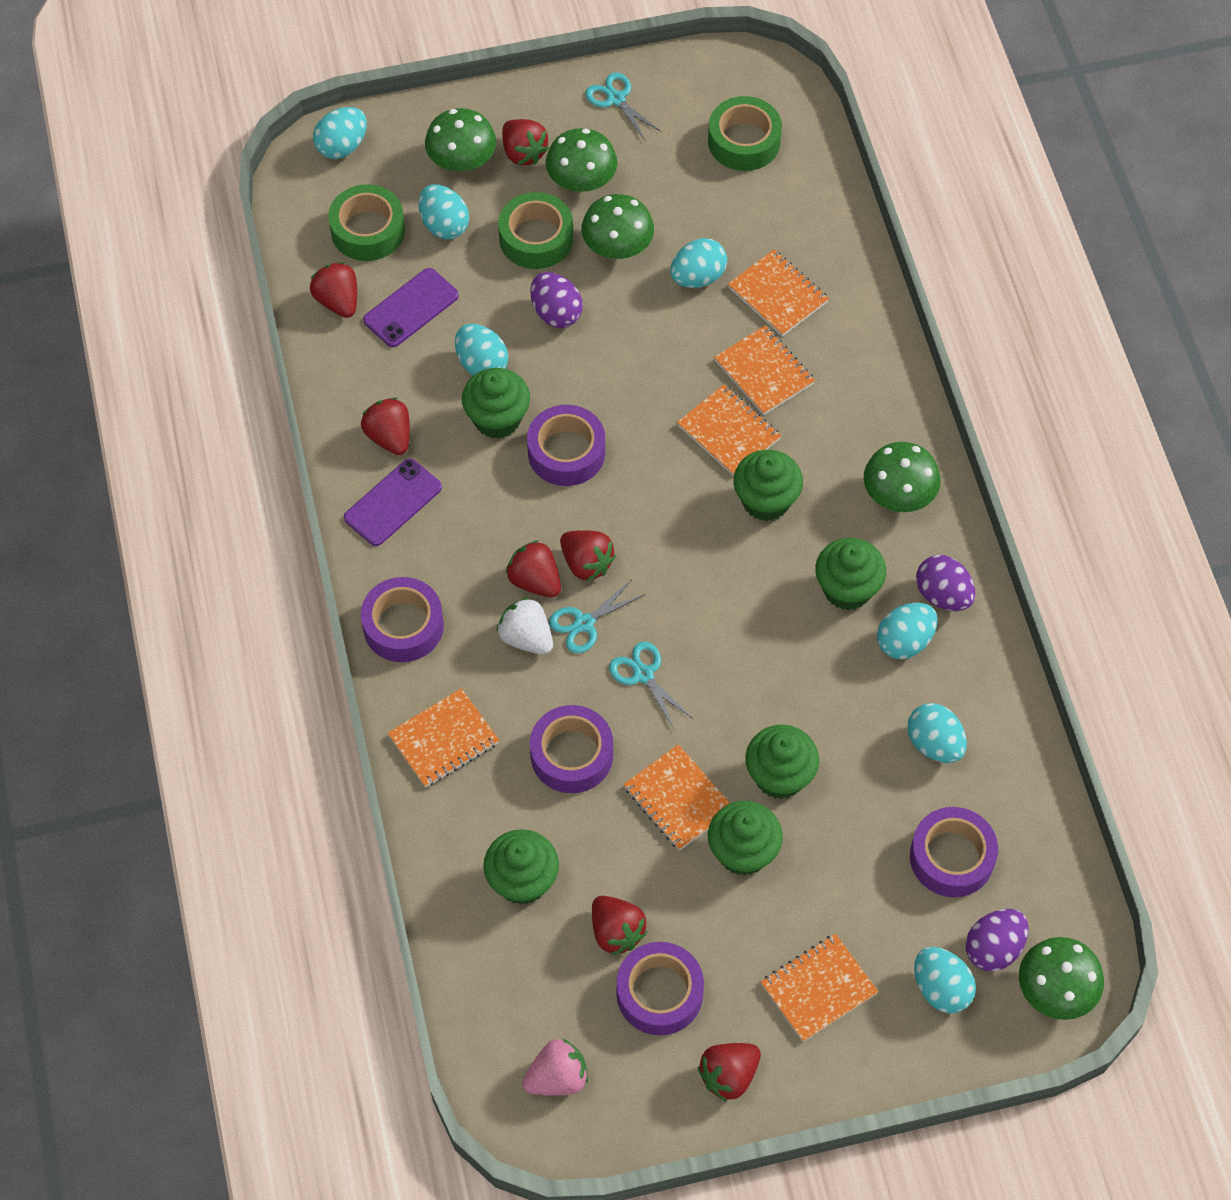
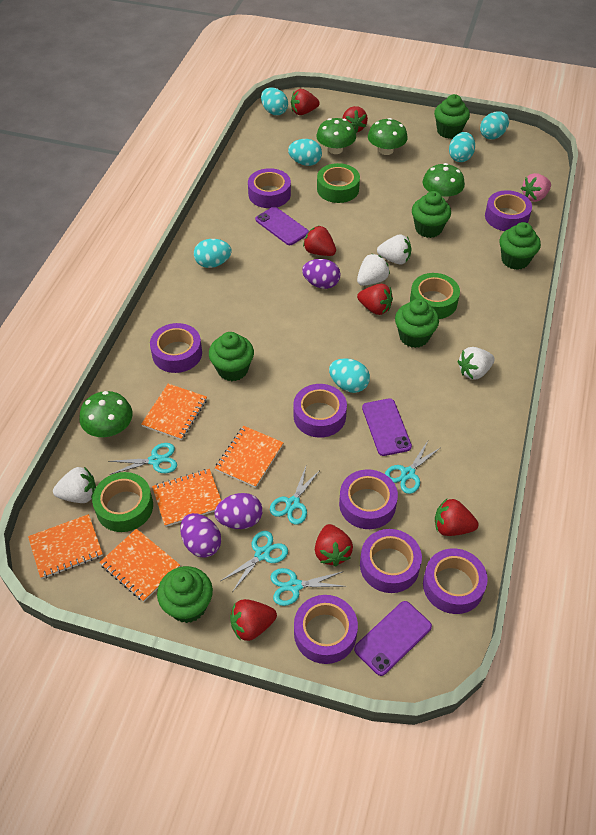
green mushroom: 5 -> 4
orange notebook: 6 -> 5
purple phone: 2 -> 3
purple tape: 5 -> 8
turquoise egg: 7 -> 6
turquoise scissors: 3 -> 5
white strawberry: 1 -> 4

